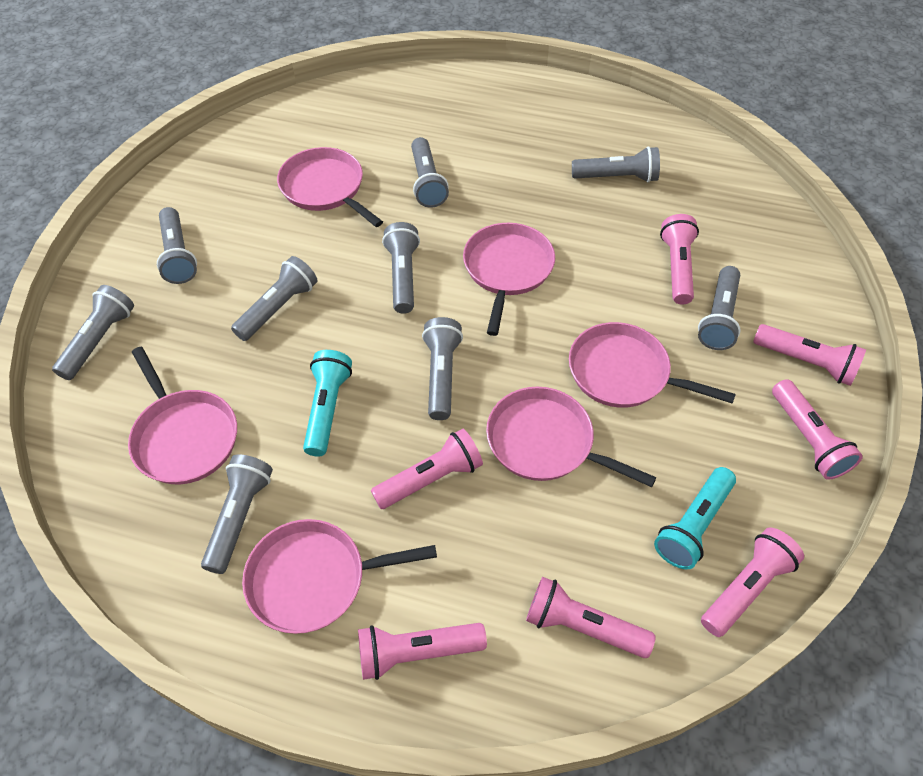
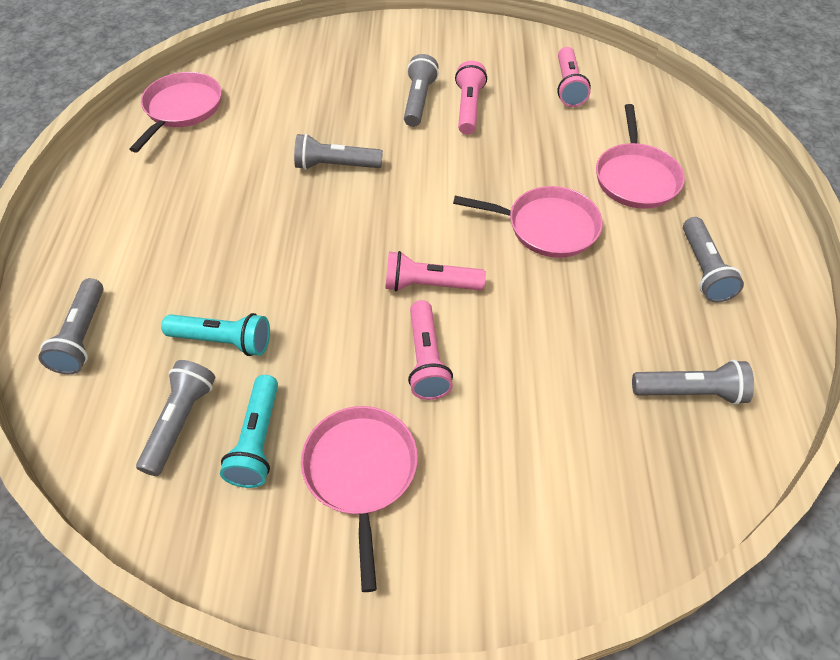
grey flashlight: 9 -> 6
pink flashlight: 7 -> 4
pink pan: 6 -> 4

